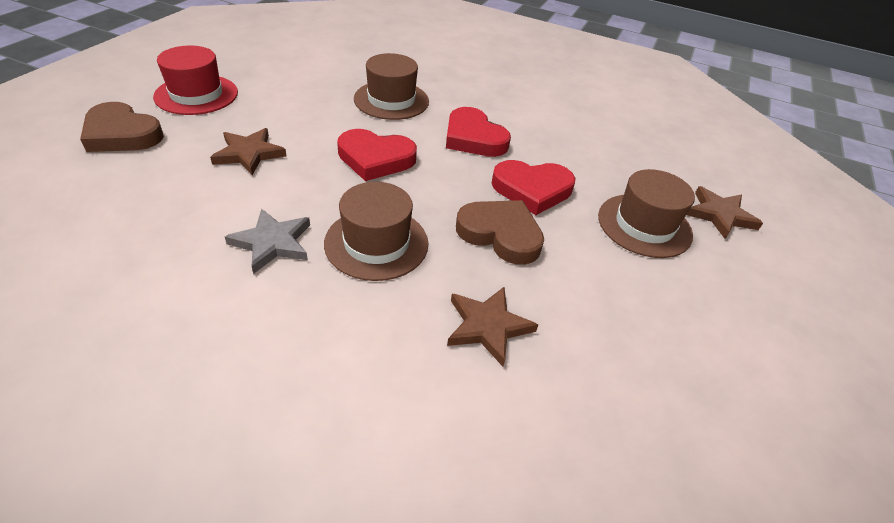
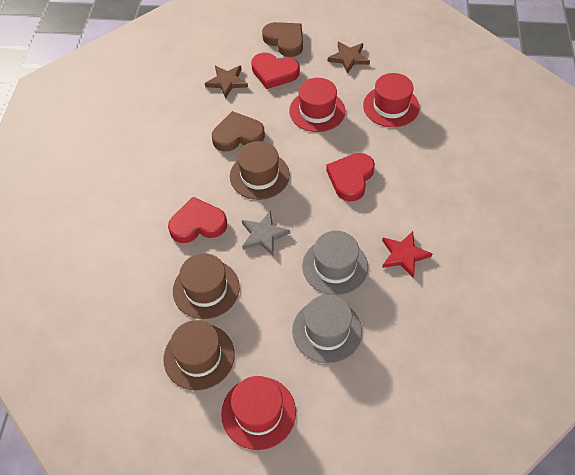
brown star: 3 -> 2
grey hat: 0 -> 2
red hat: 1 -> 3
red star: 0 -> 1

